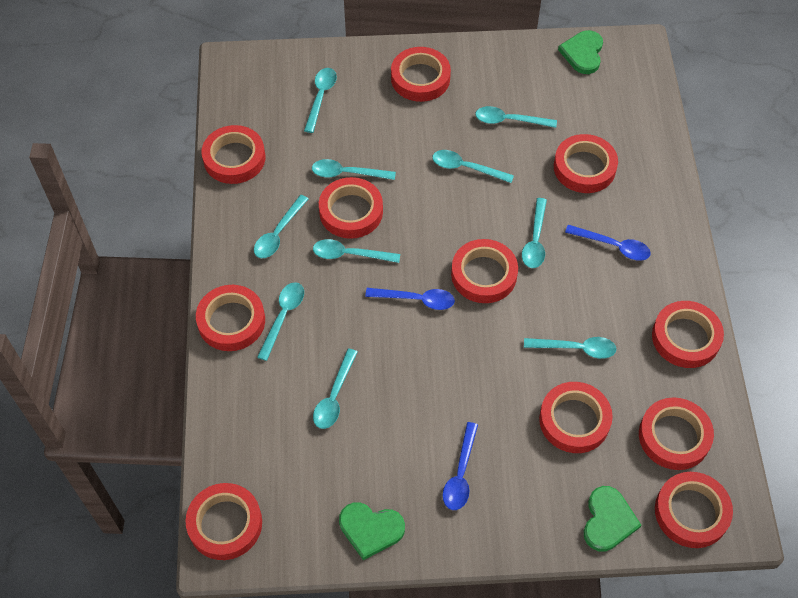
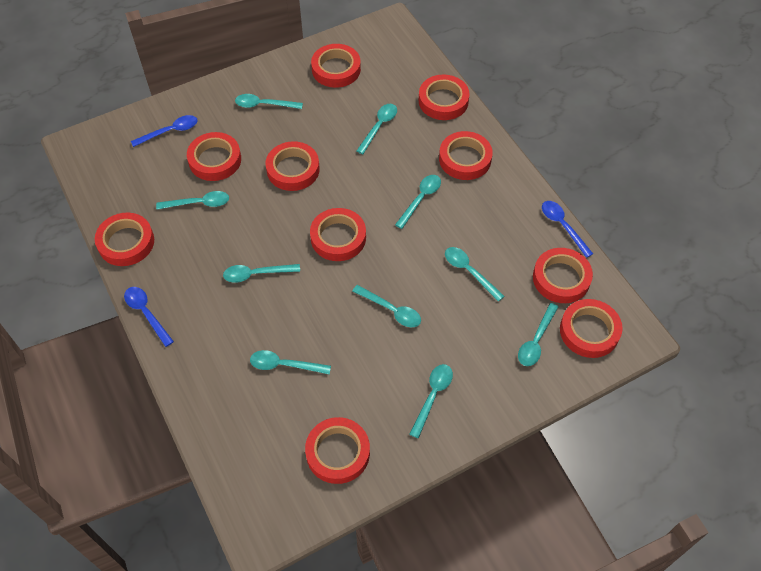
green heart: 3 -> 0
red tape: 11 -> 10

